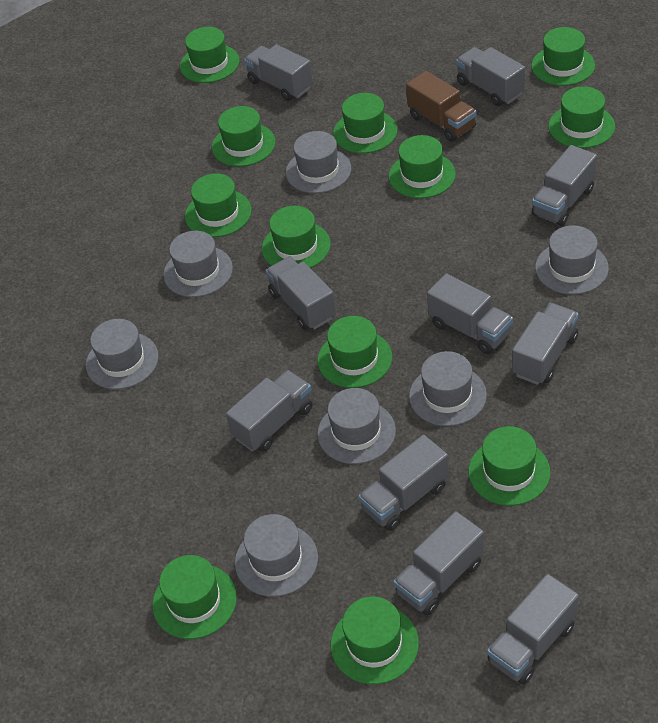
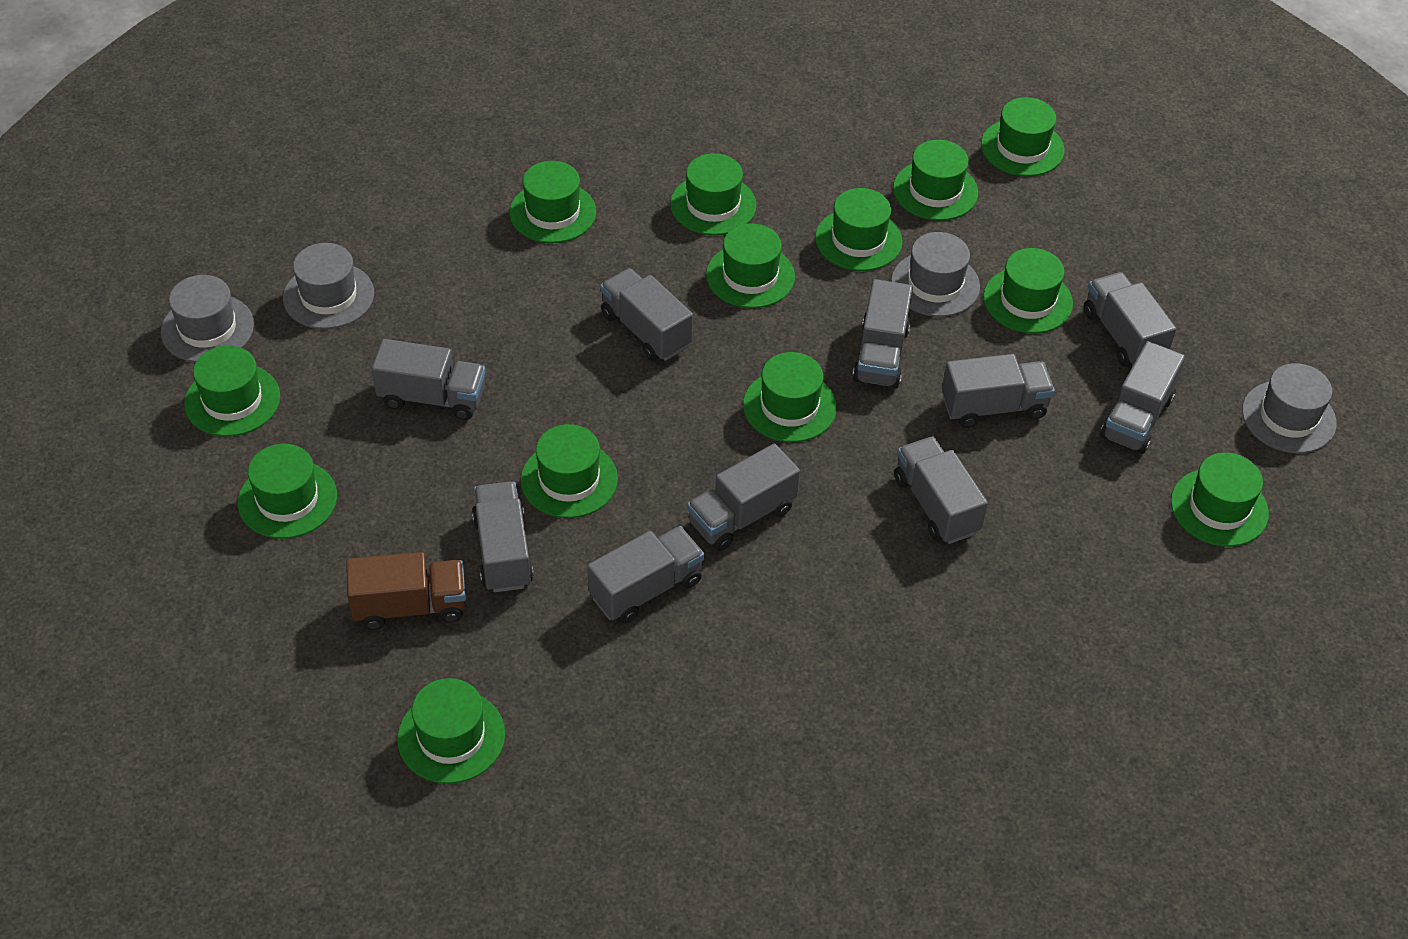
green hat: 12 -> 13
grey hat: 7 -> 4

